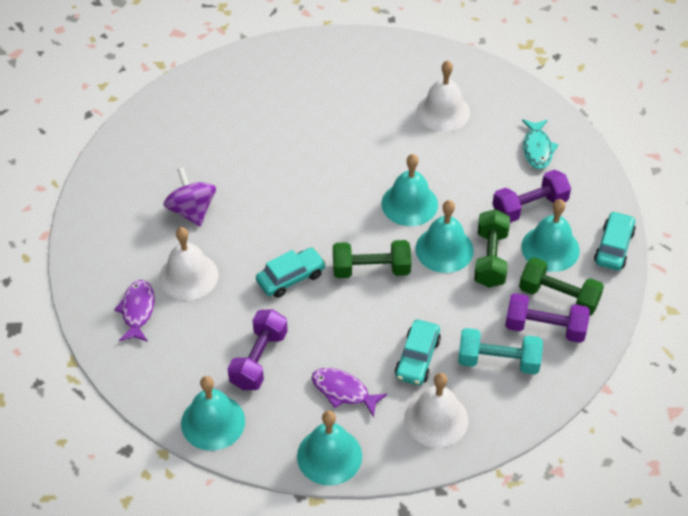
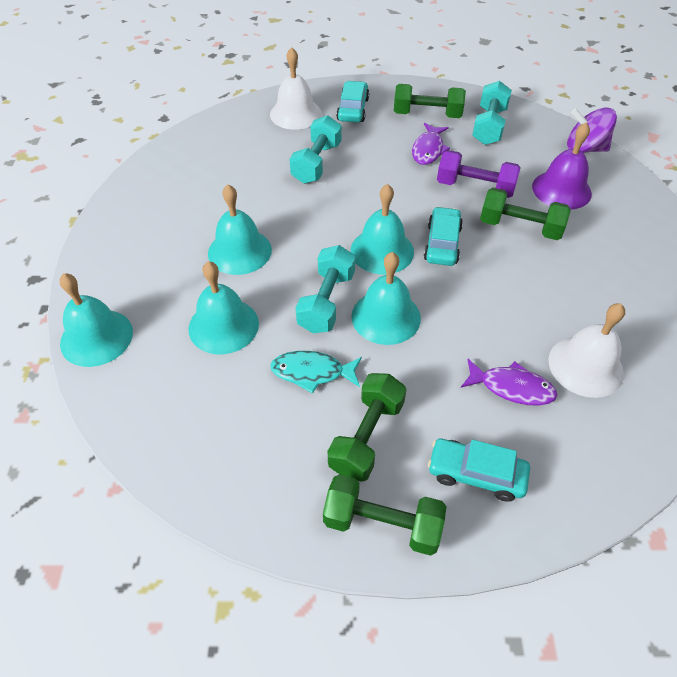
green dumbbell: 3 -> 4
purple bell: 0 -> 1
purple dumbbell: 3 -> 1
turquoise dumbbell: 1 -> 3
white bell: 3 -> 2

